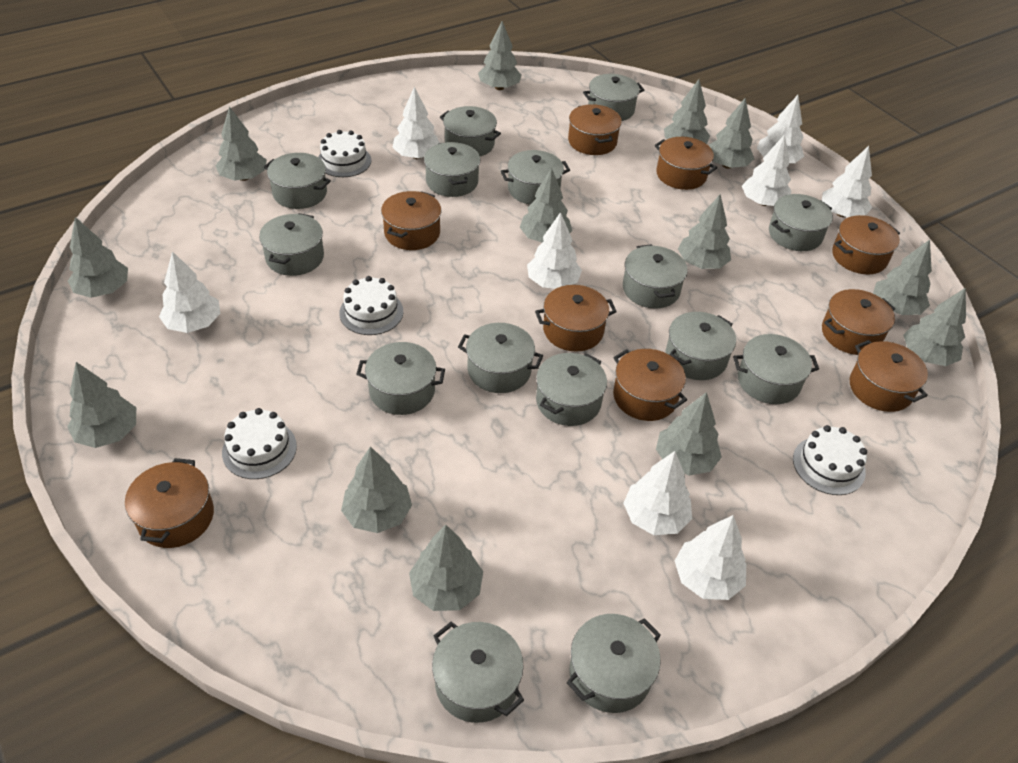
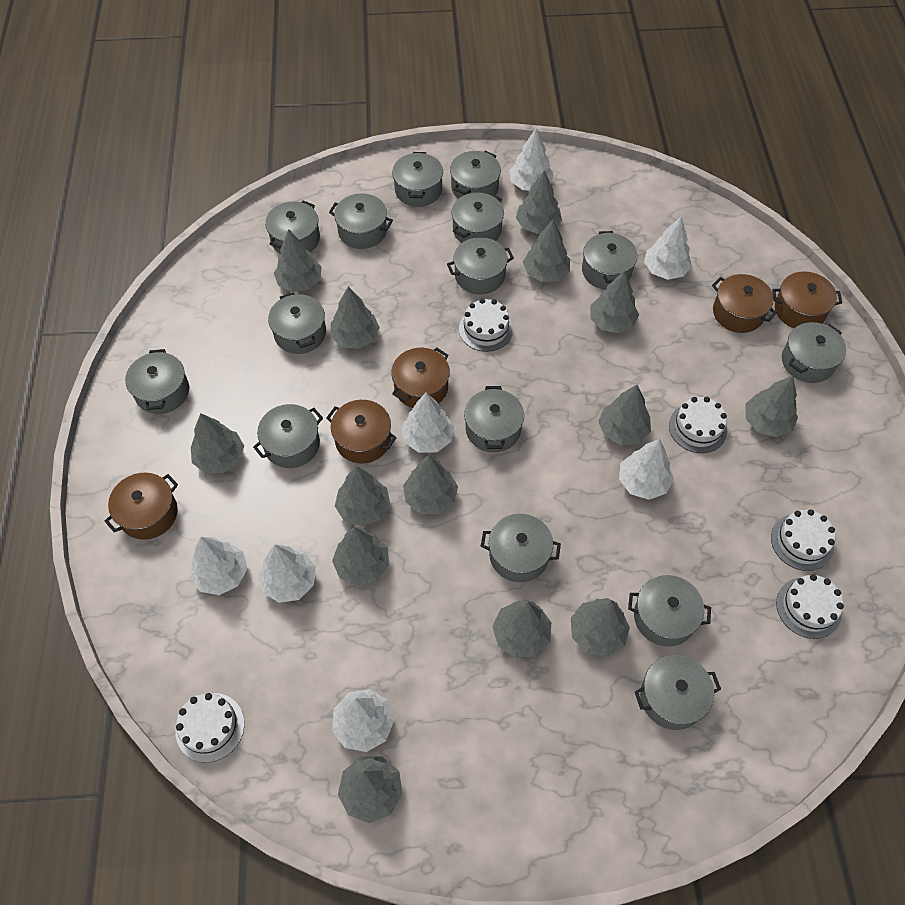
brown pot: 9 -> 5
grey tree: 13 -> 14
white cake: 4 -> 5
white tree: 8 -> 7

